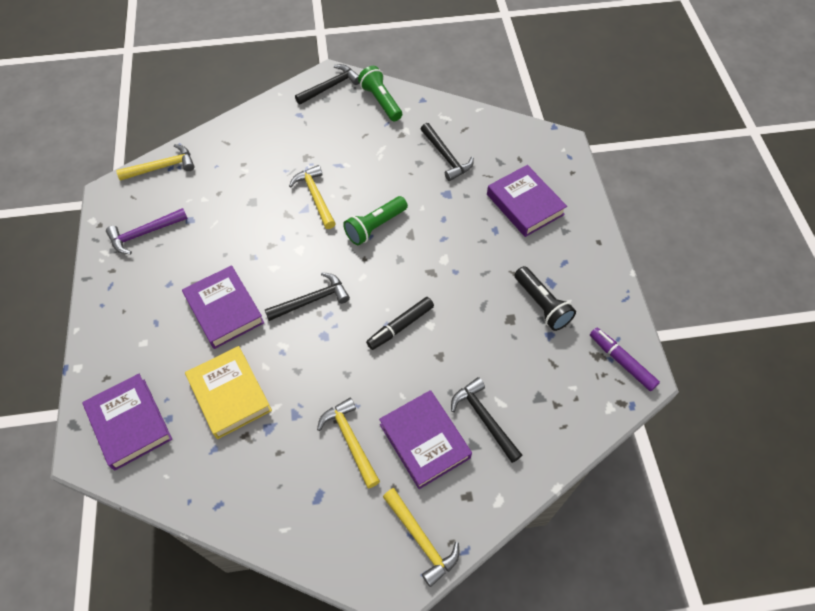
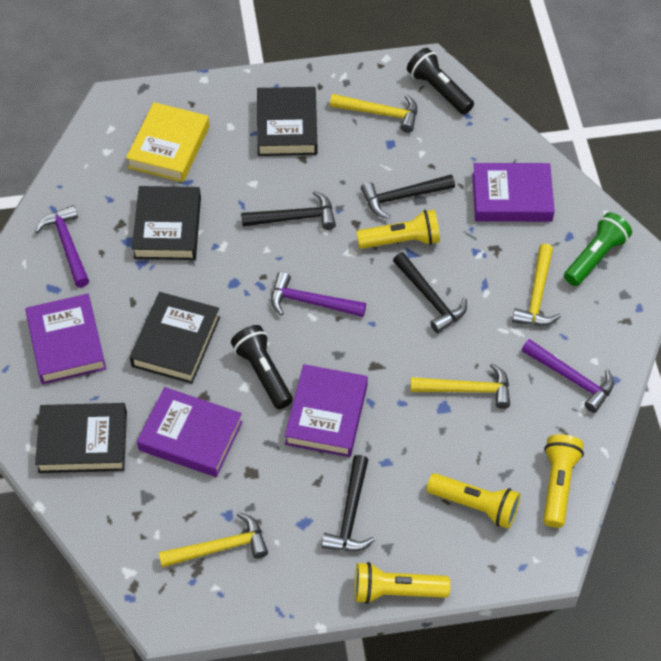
black book: 0 -> 4
black flashlight: 1 -> 2
black marker: 1 -> 0
green flashlight: 2 -> 1
purple hammer: 1 -> 3
purple marker: 1 -> 0
yellow flashlight: 0 -> 4

